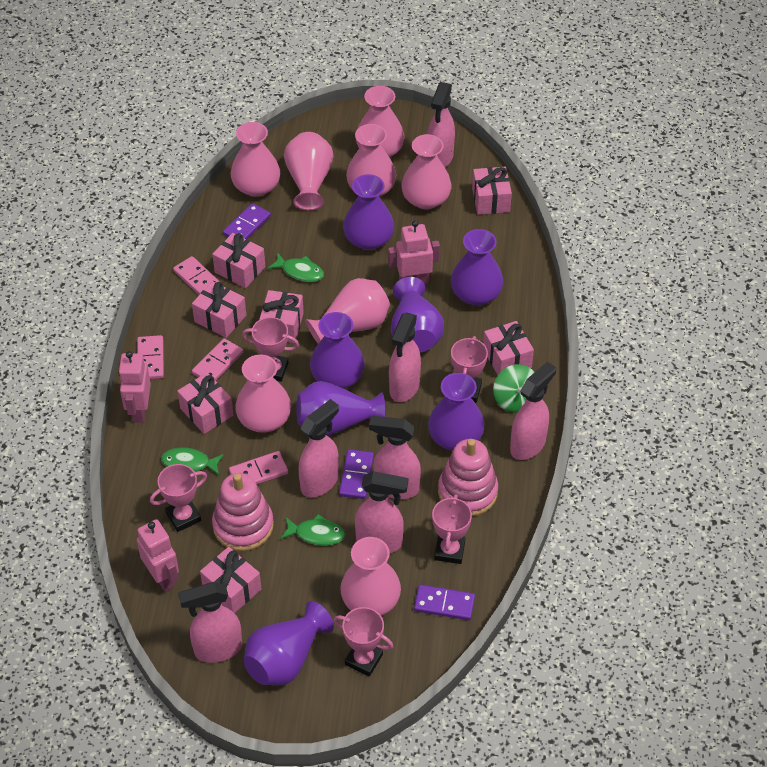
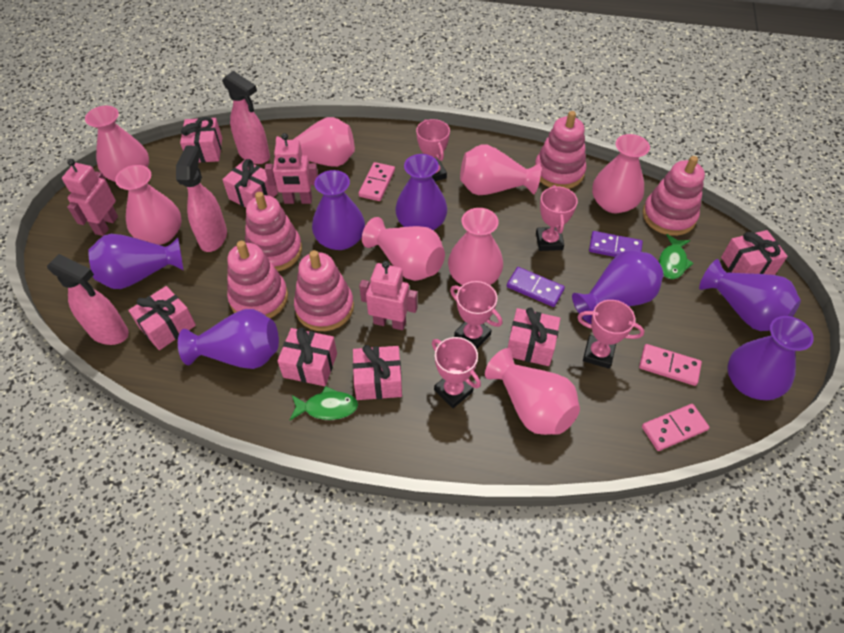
green fish: 3 -> 2
green spinning top: 1 -> 0
pink domino: 4 -> 3
pink spray bottle: 7 -> 3
pink stacking toy: 2 -> 5
purple domino: 3 -> 2

